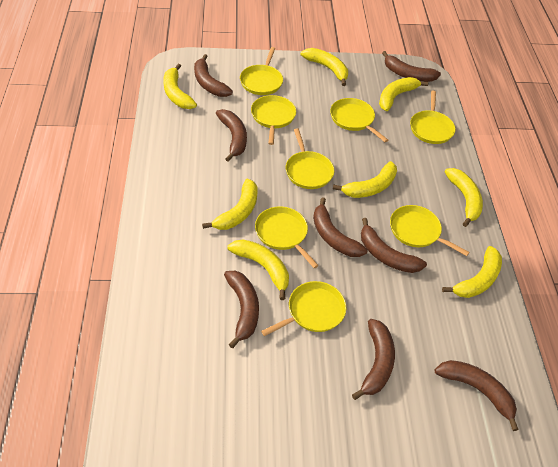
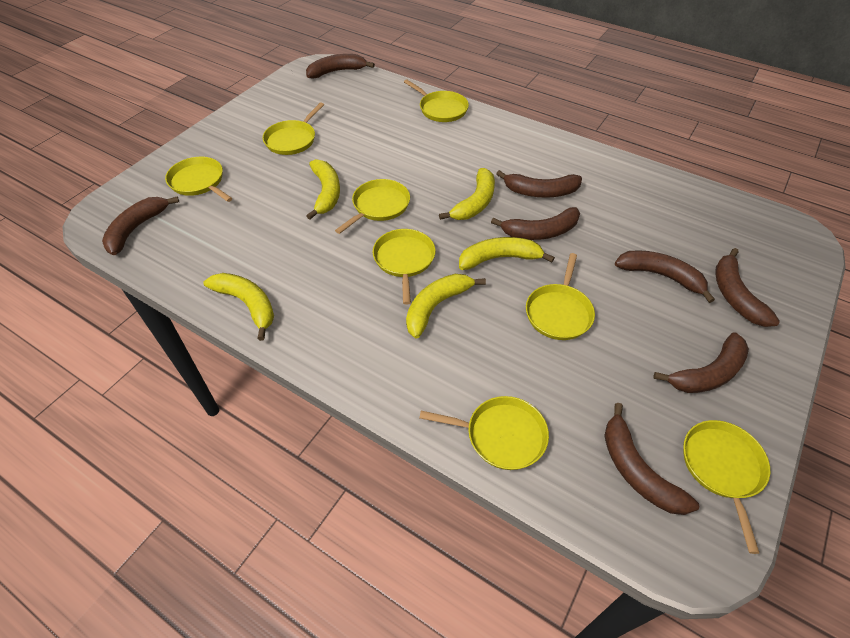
yellow banana: 8 -> 5

